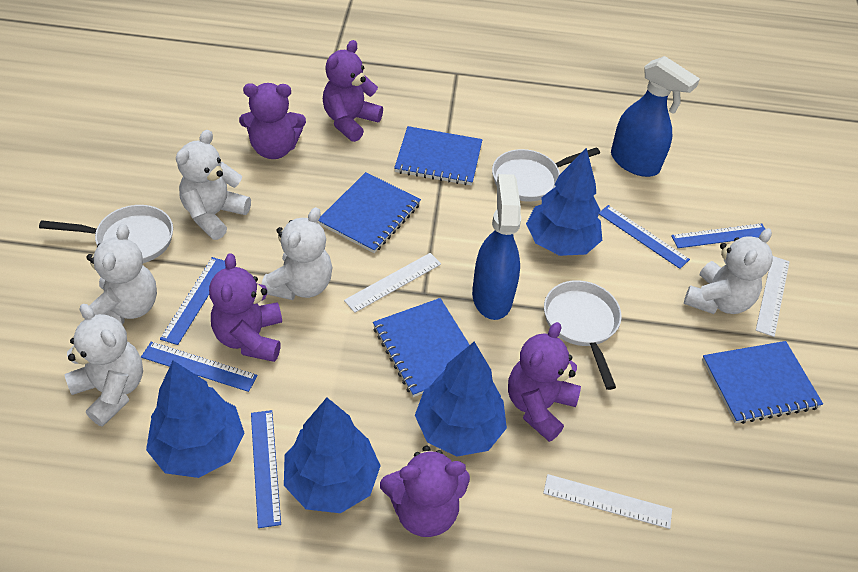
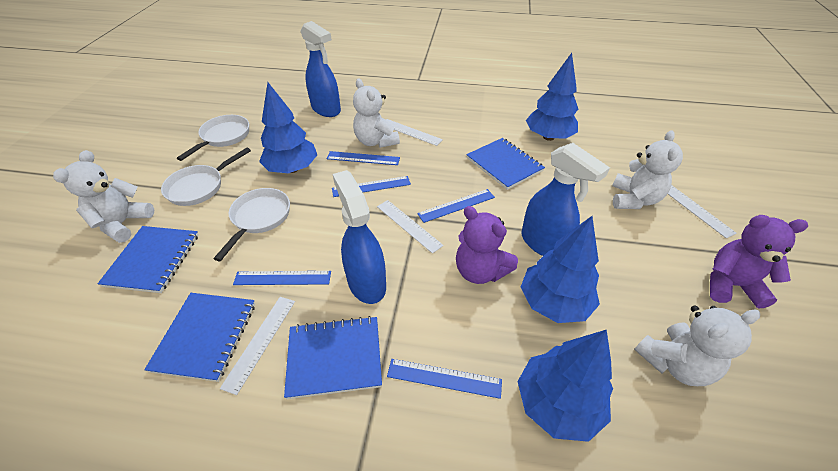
blue spray bottle: 2 -> 3
purple teddy bear: 5 -> 2
white ruler: 3 -> 4
white teddy bear: 5 -> 4

